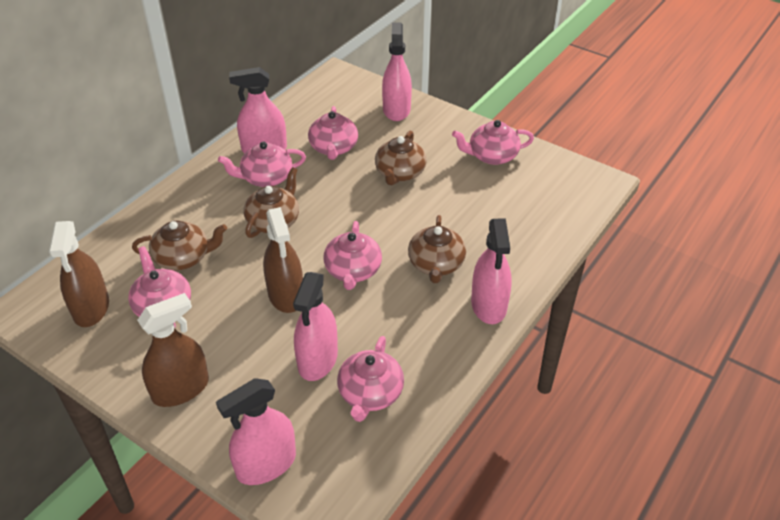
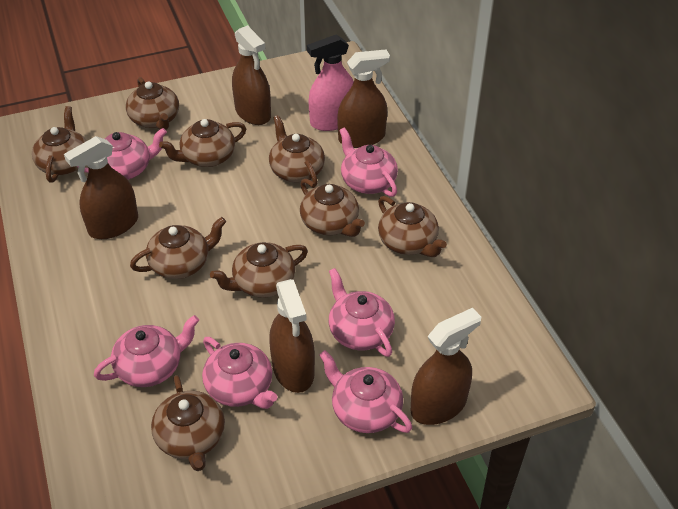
brown spray bottle: 3 -> 5
brown teapot: 4 -> 9
pink spray bottle: 5 -> 1

